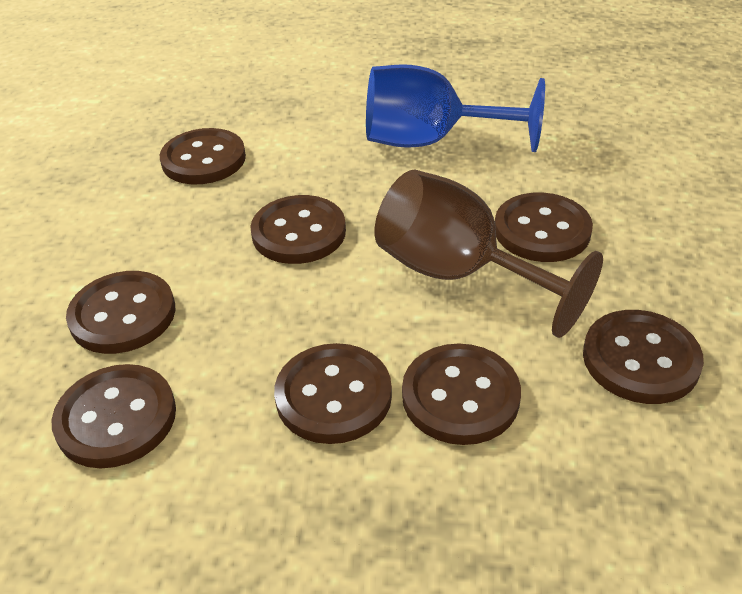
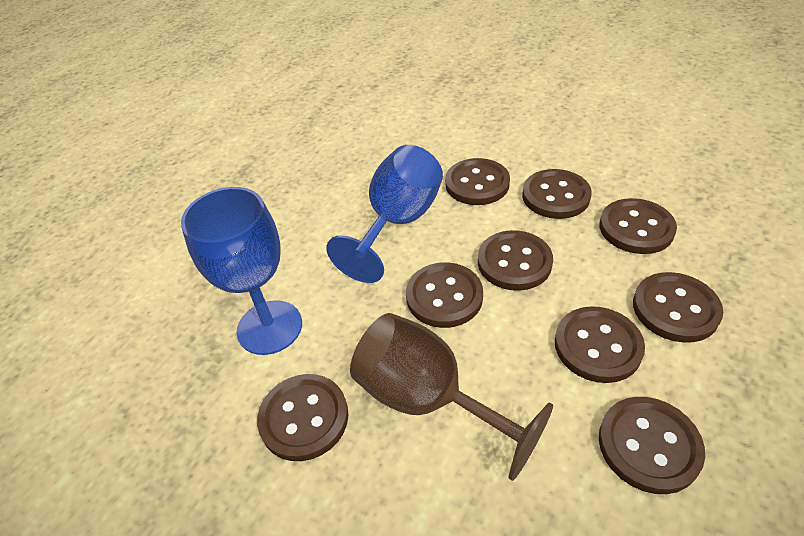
blue goblet: 1 -> 2
brown button: 8 -> 9

